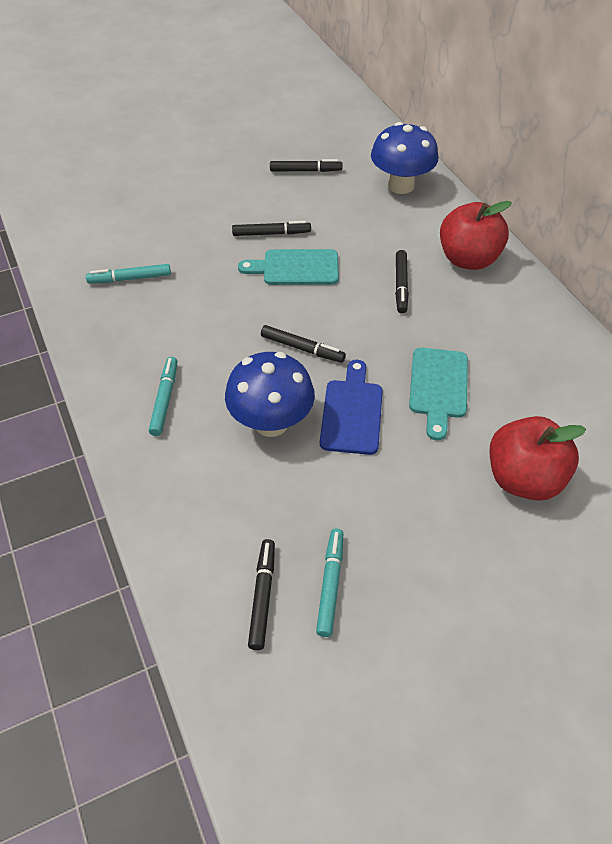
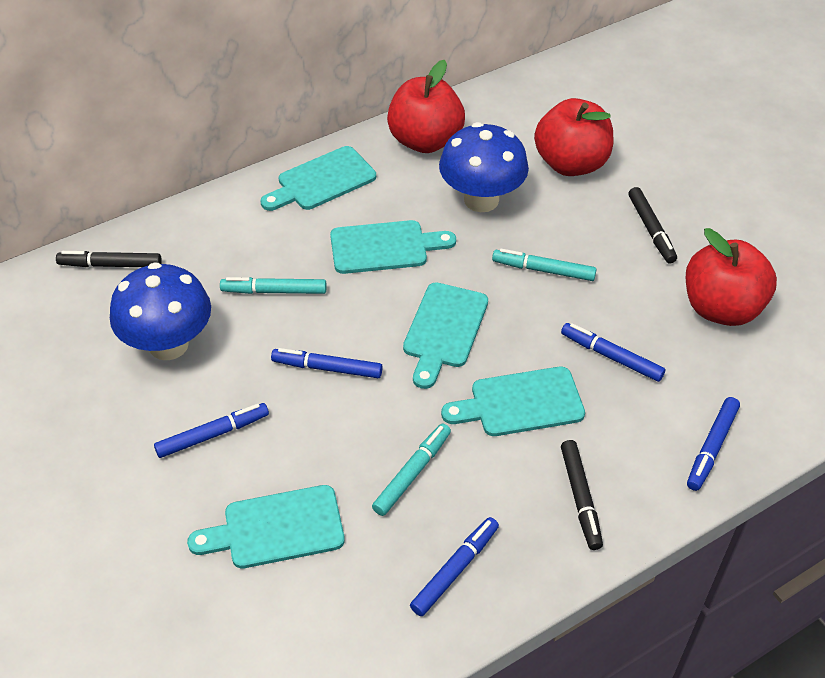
black marker: 5 -> 3
blue cutting board: 1 -> 0
blue marker: 0 -> 5
red apple: 2 -> 3
turquoise cutting board: 2 -> 5

